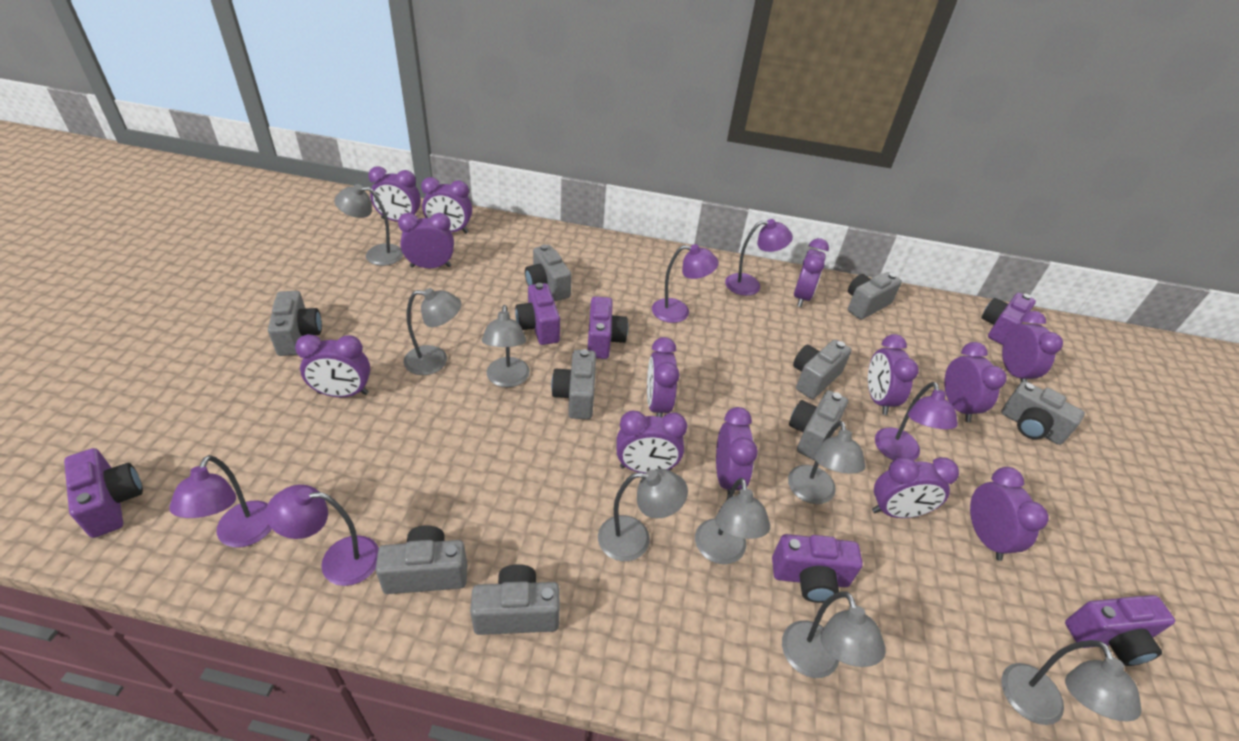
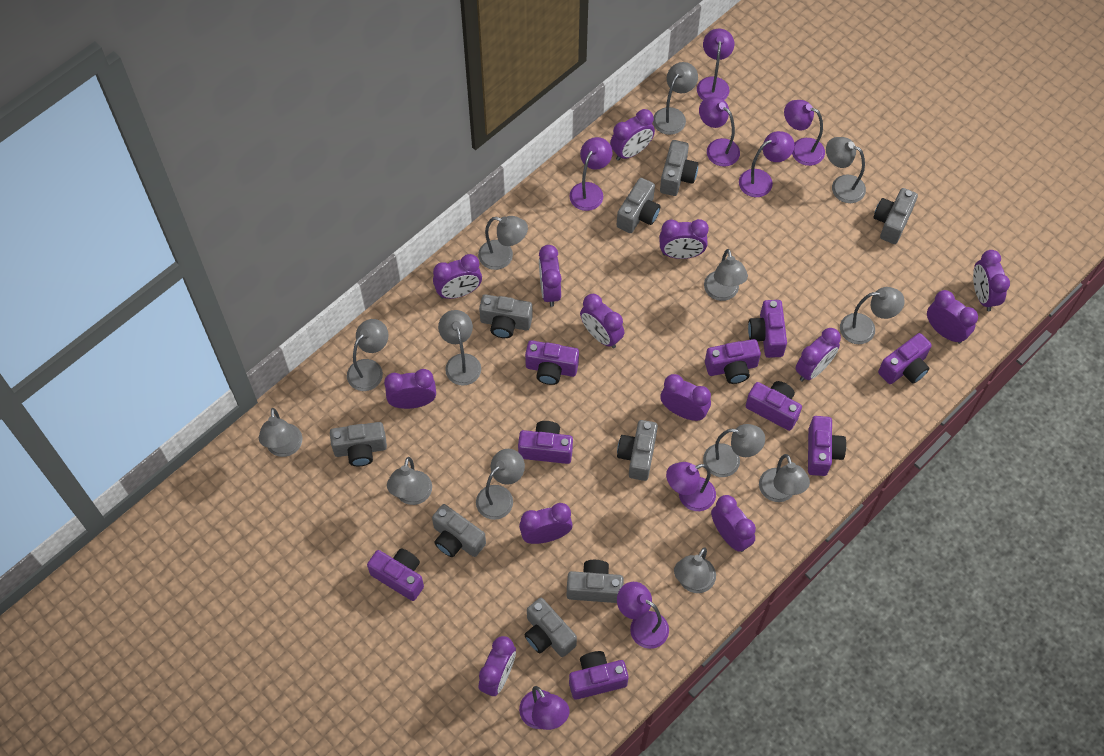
grey lamp: 8 -> 13
purple camera: 6 -> 9
purple lamp: 5 -> 8

